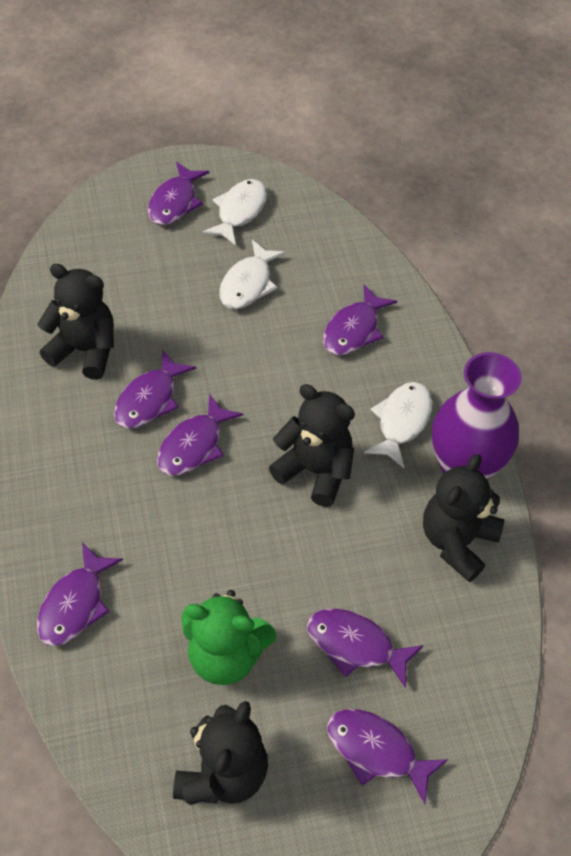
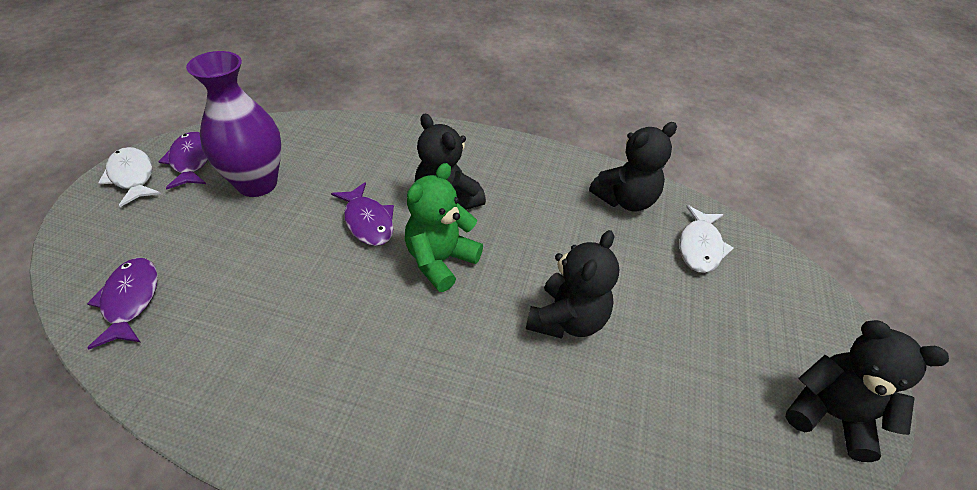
purple fish: 7 -> 3
white fish: 3 -> 2

